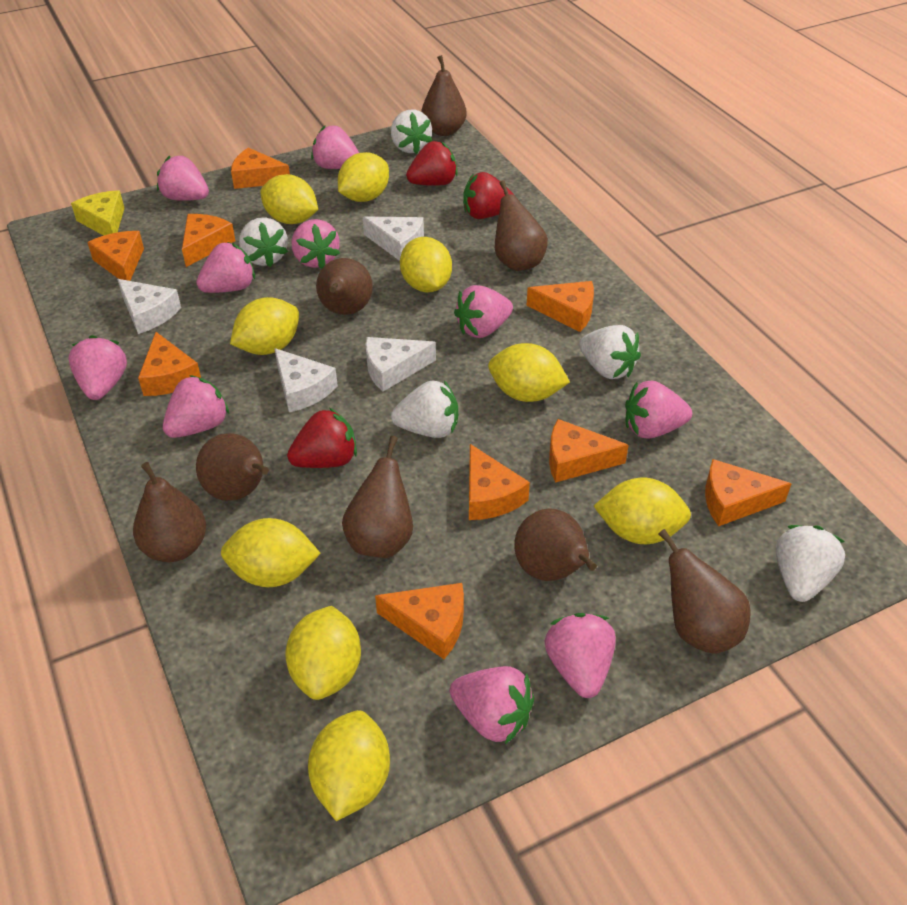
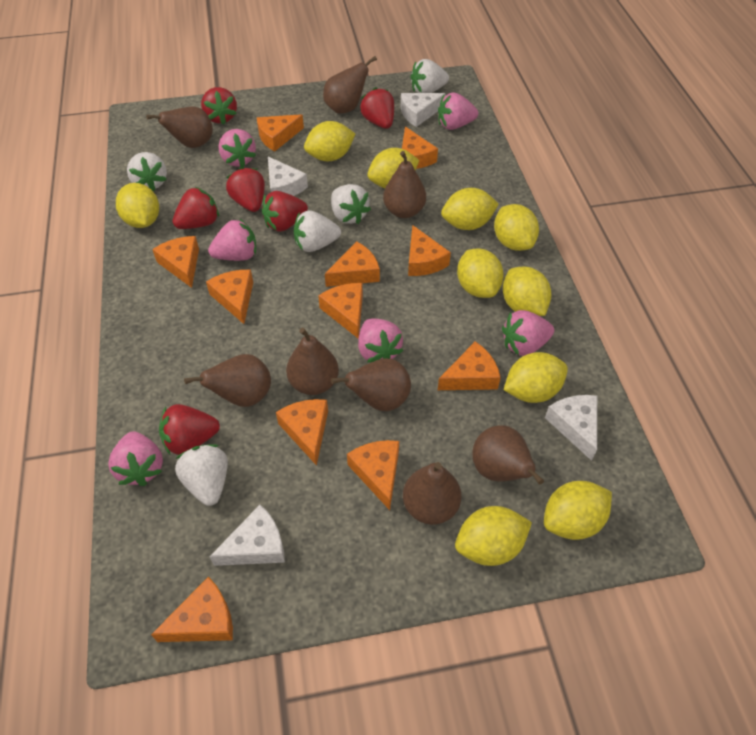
orange cheese: 9 -> 11
pink strawberry: 10 -> 6
red strawberry: 3 -> 6
yellow cheese: 1 -> 0
yellow lemon: 9 -> 10

